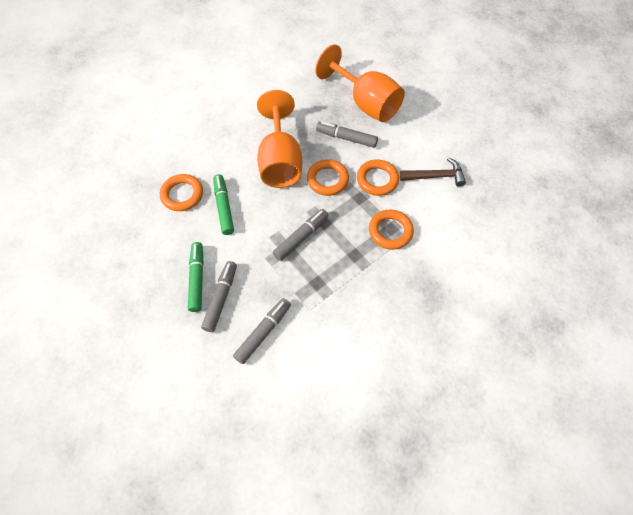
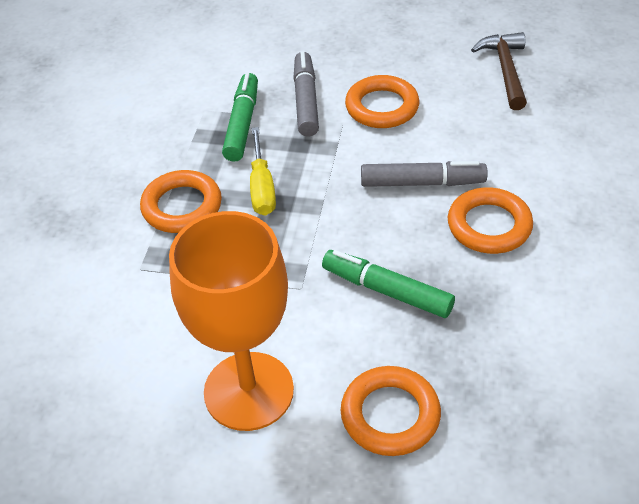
grey marker: 4 -> 2
orange goblet: 2 -> 1
yellow screwdriver: 0 -> 1

